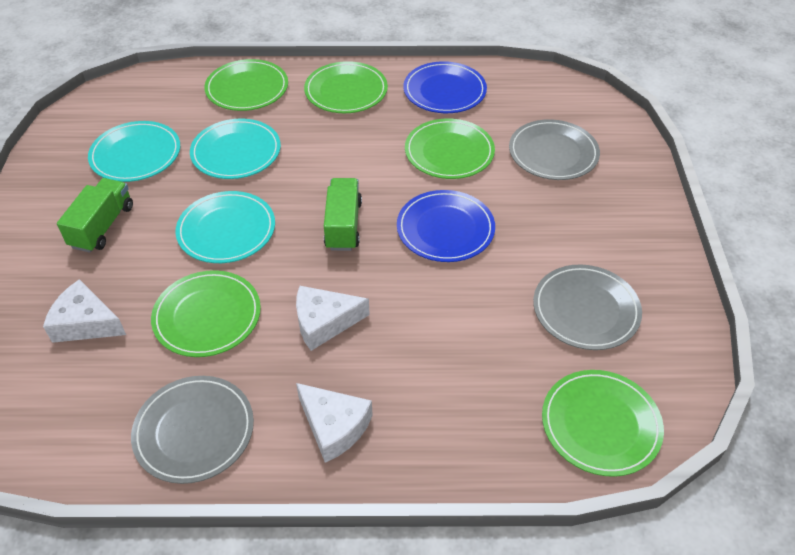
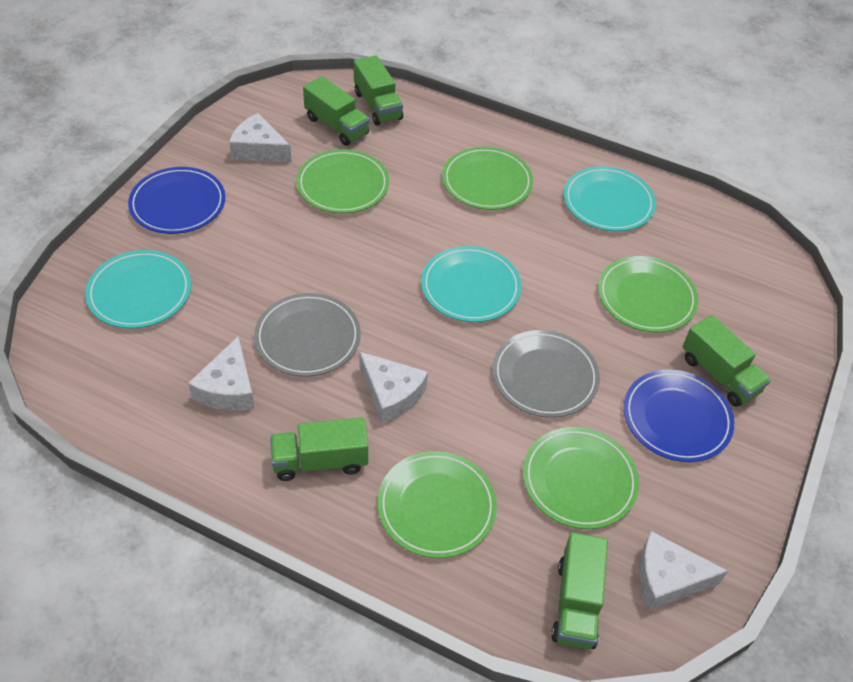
green truck: 2 -> 5
grey plate: 3 -> 2
white cheese: 3 -> 4

